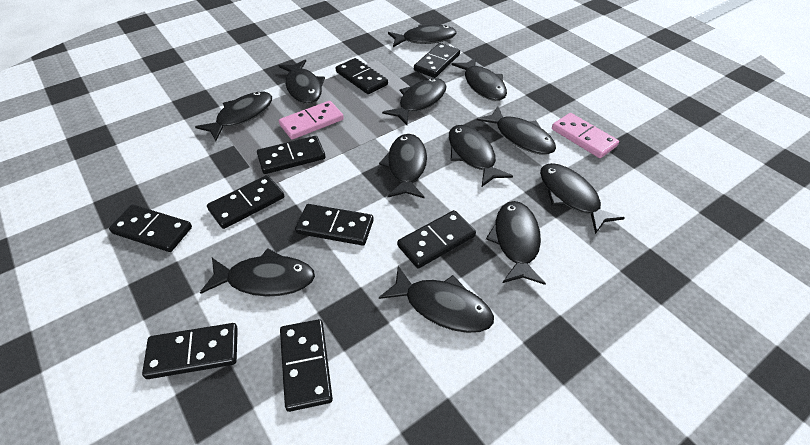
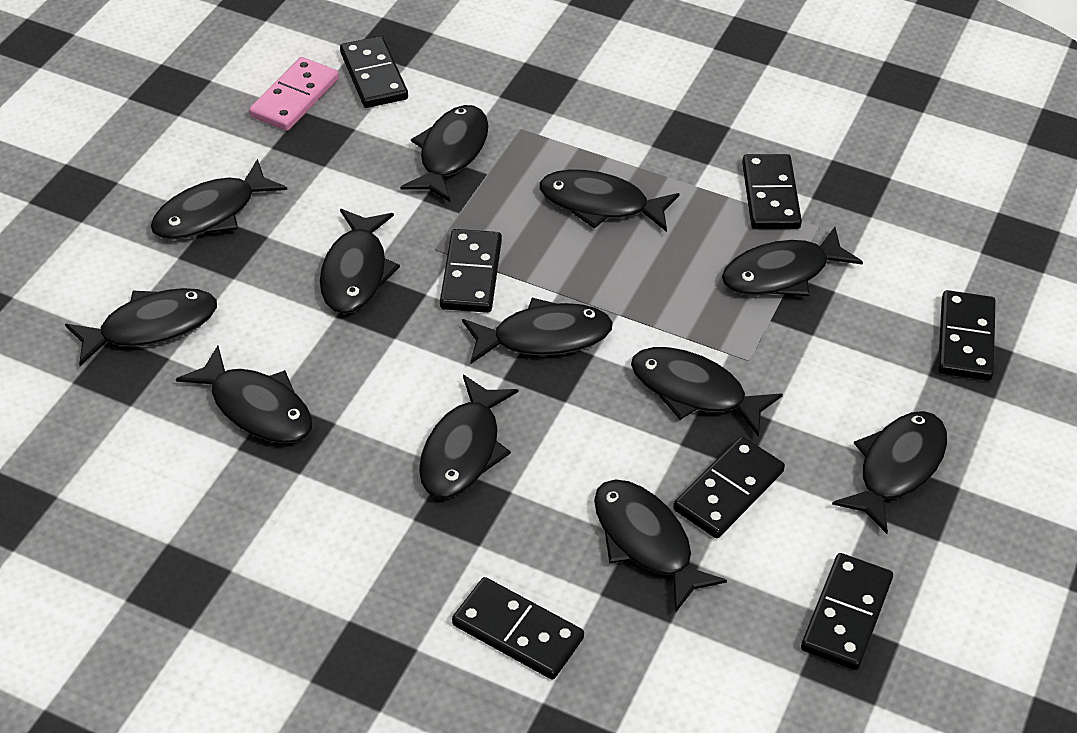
black domino: 9 -> 7
pink domino: 2 -> 1

